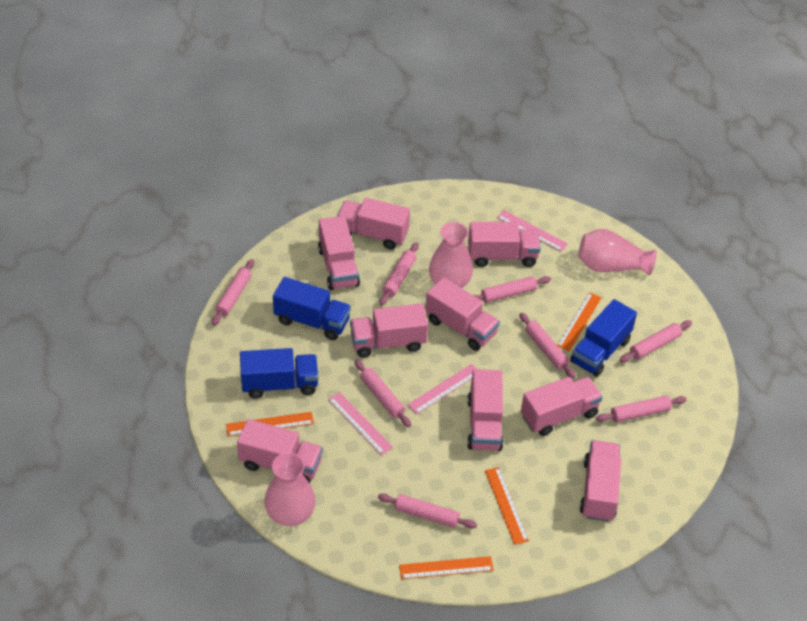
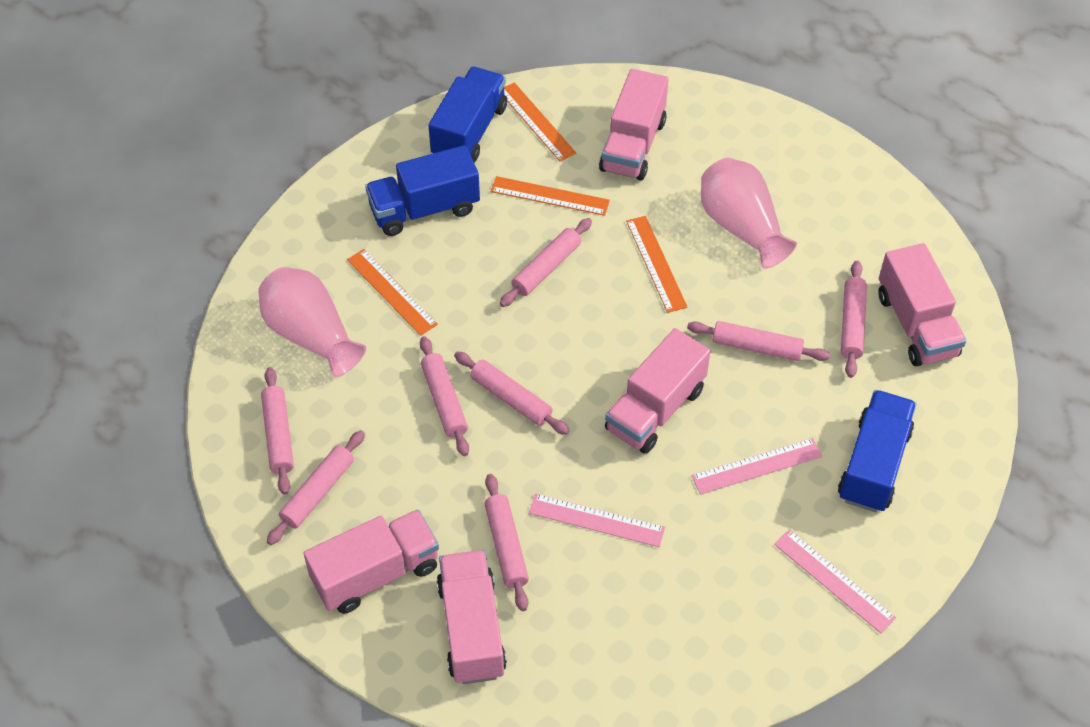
pink truck: 9 -> 5
pink vase: 3 -> 2

